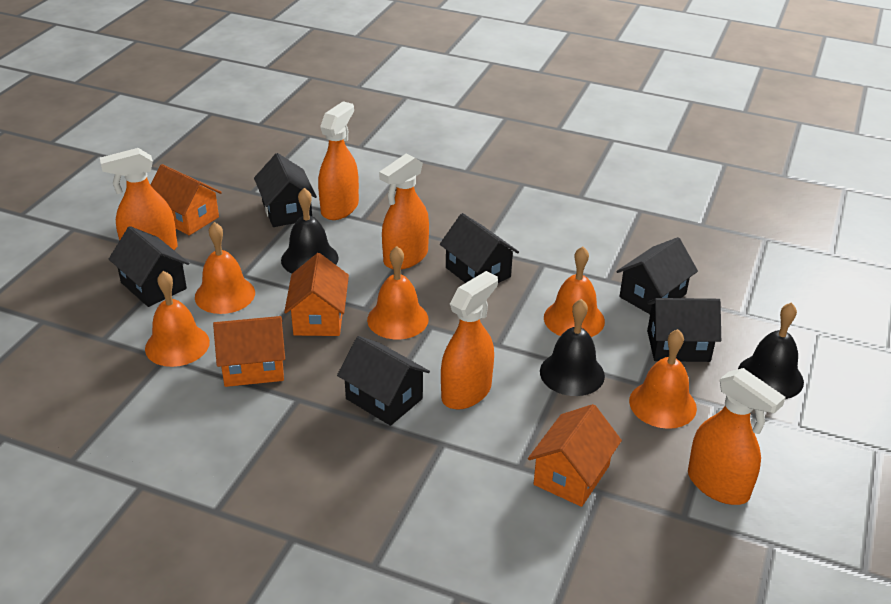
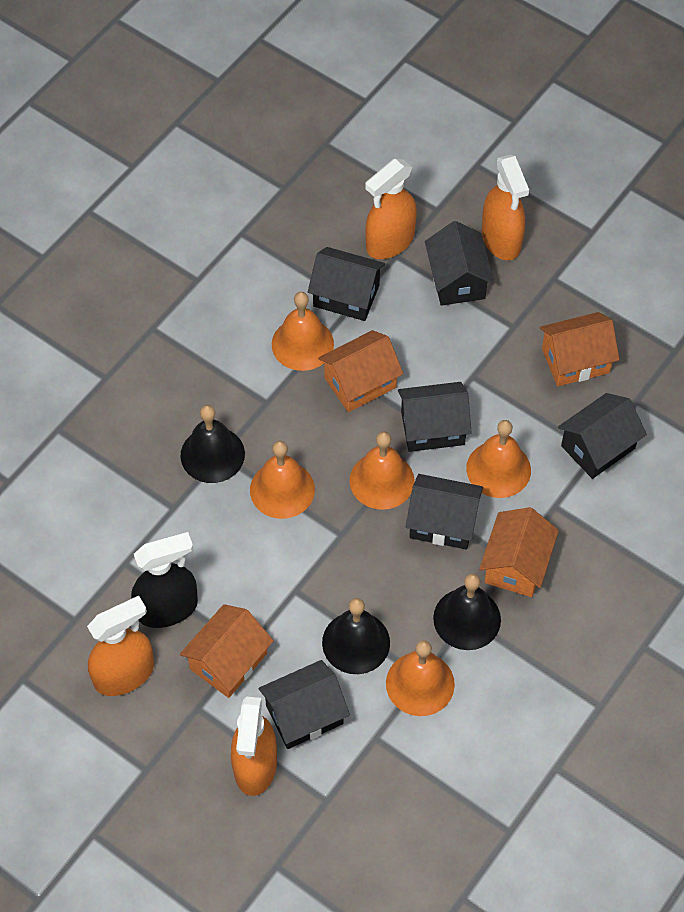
black spray bottle: 0 -> 1
orange spray bottle: 5 -> 4

